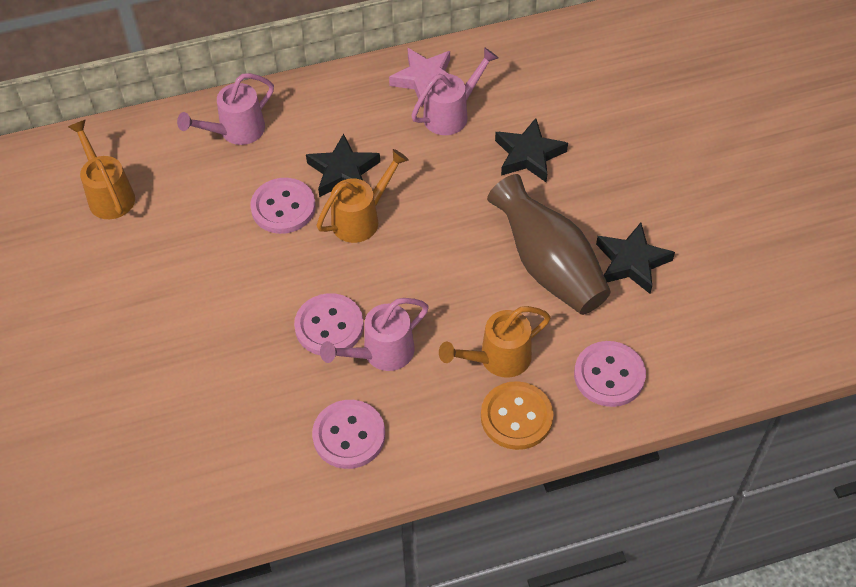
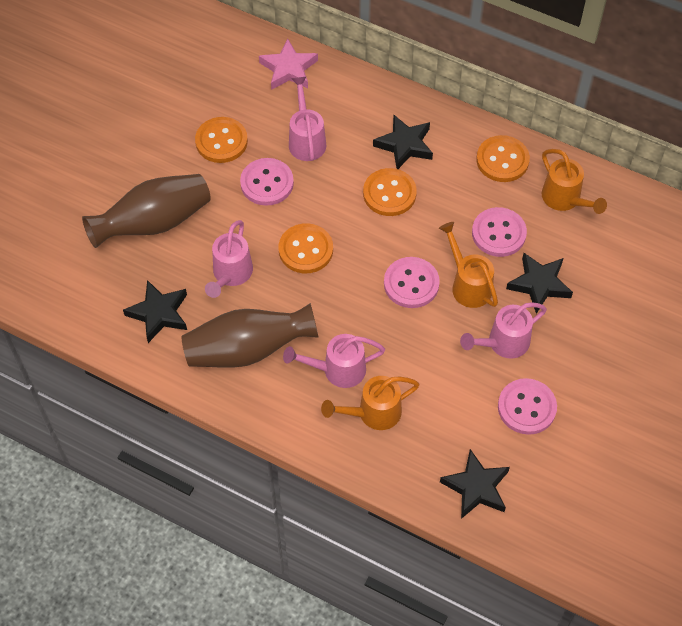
black star: 3 -> 4
brown vase: 1 -> 2
orange button: 1 -> 4
pink watering can: 3 -> 4

